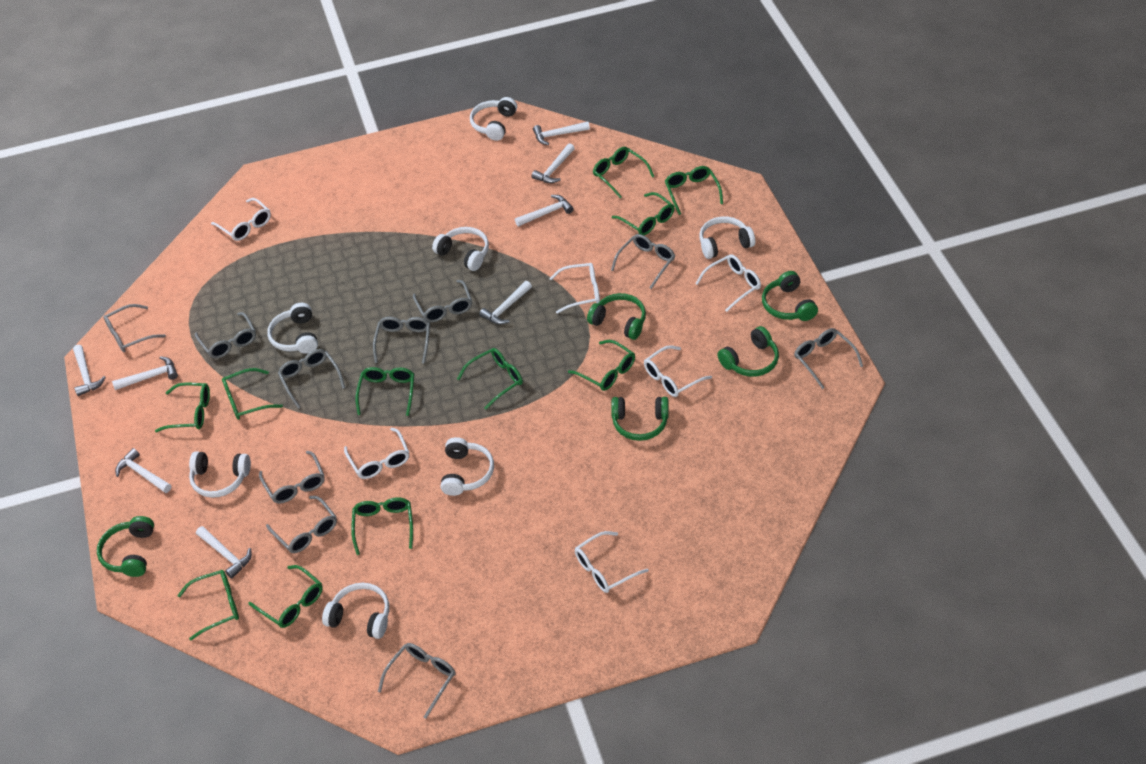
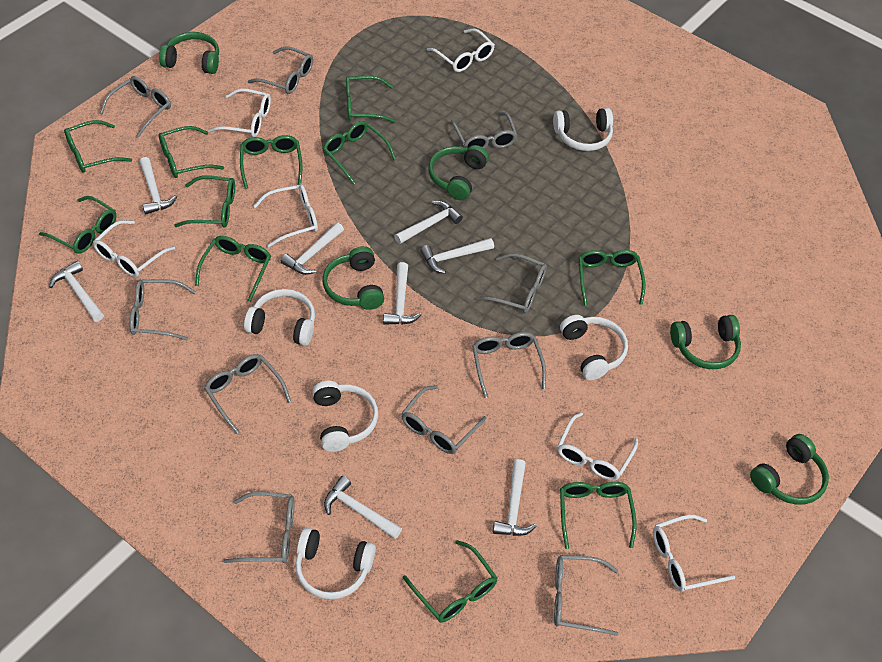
white headphones: 7 -> 5

